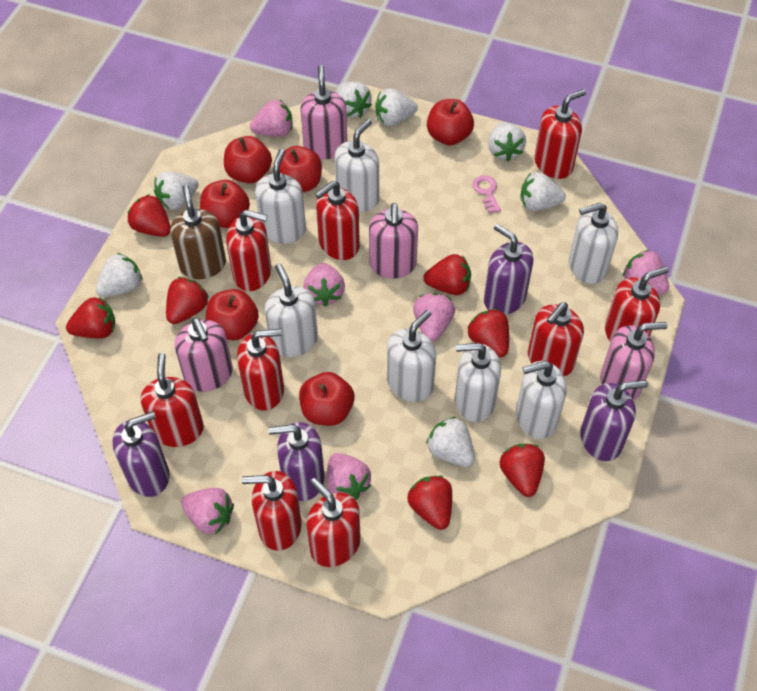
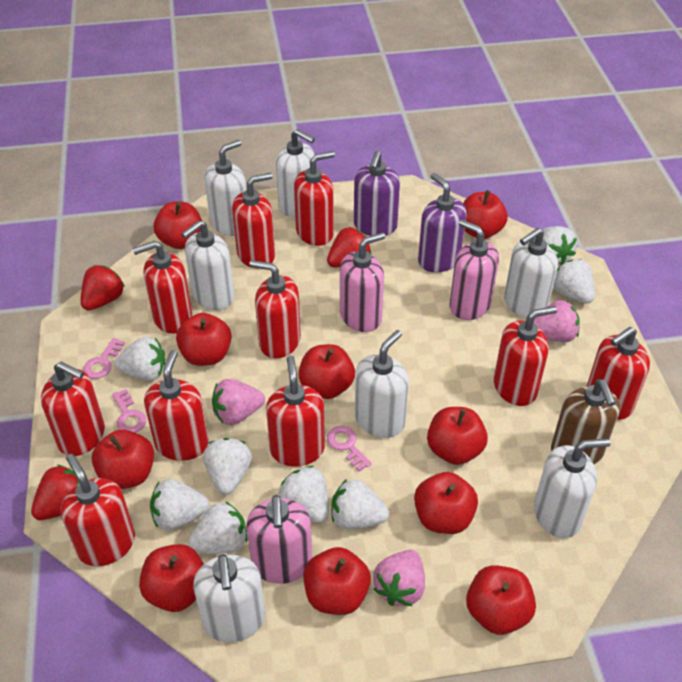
pink key: 1 -> 3
pink soap dispenser: 4 -> 3
pink strawberry: 6 -> 3
purple soap dispenser: 4 -> 2
red apple: 6 -> 10
red soap dispenser: 9 -> 10
red strawberry: 7 -> 3
white strawberry: 7 -> 8

